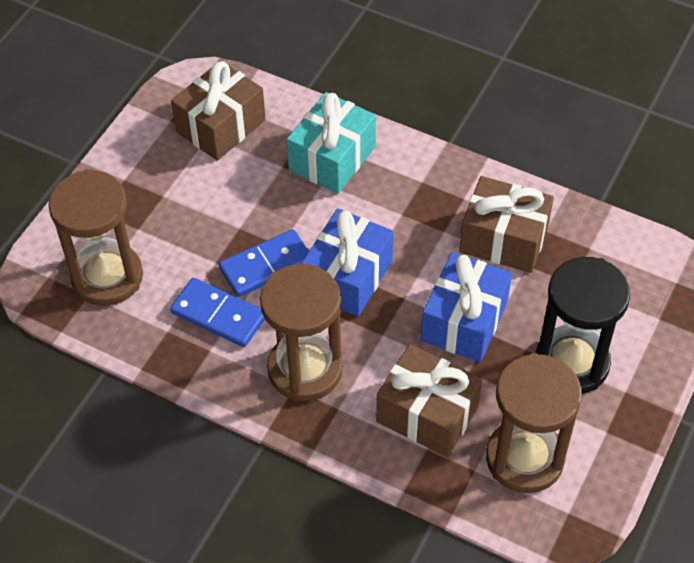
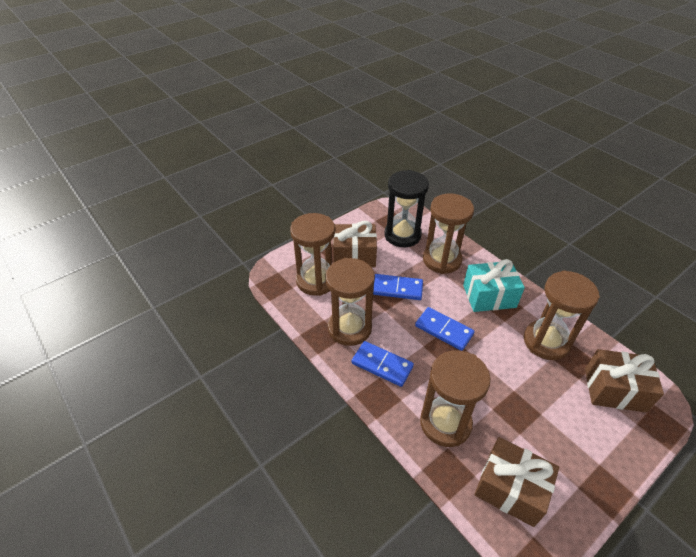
blue domino: 2 -> 3
blue gift: 2 -> 0
brown hourglass: 3 -> 5

